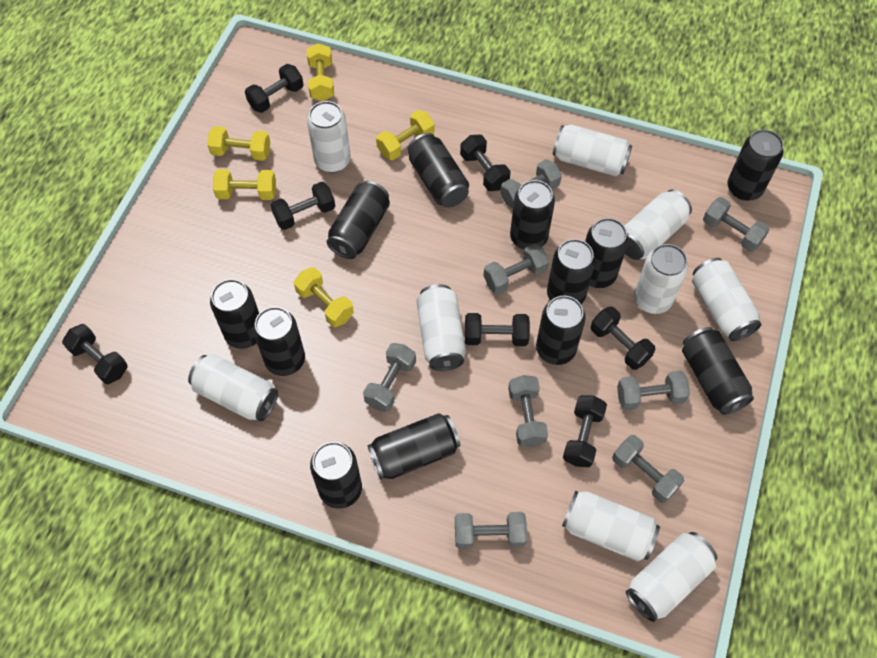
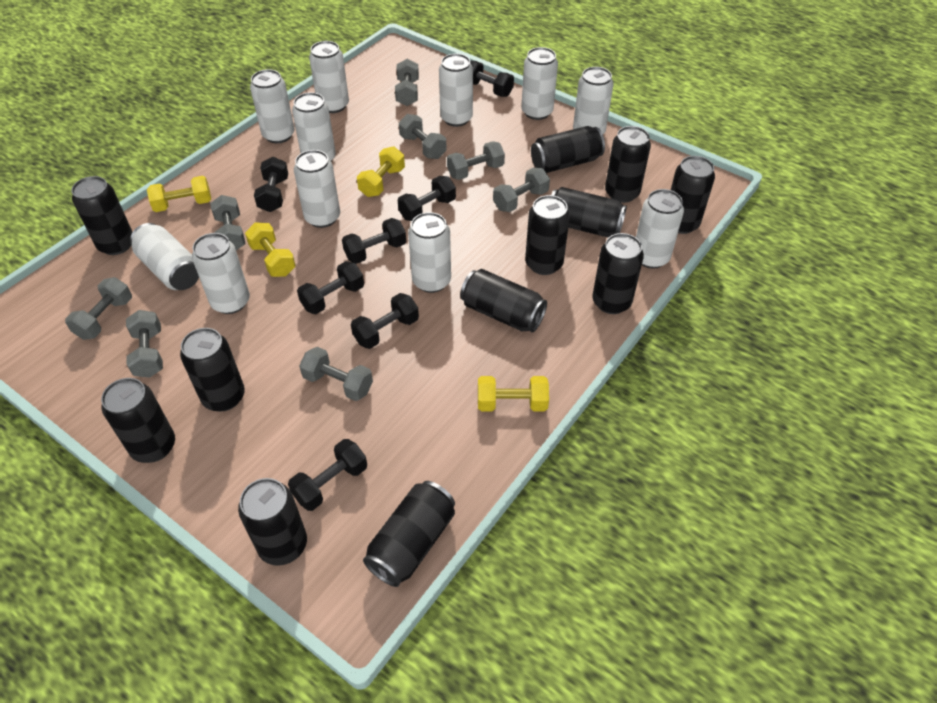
white can: 9 -> 11
yellow dumbbell: 5 -> 4

